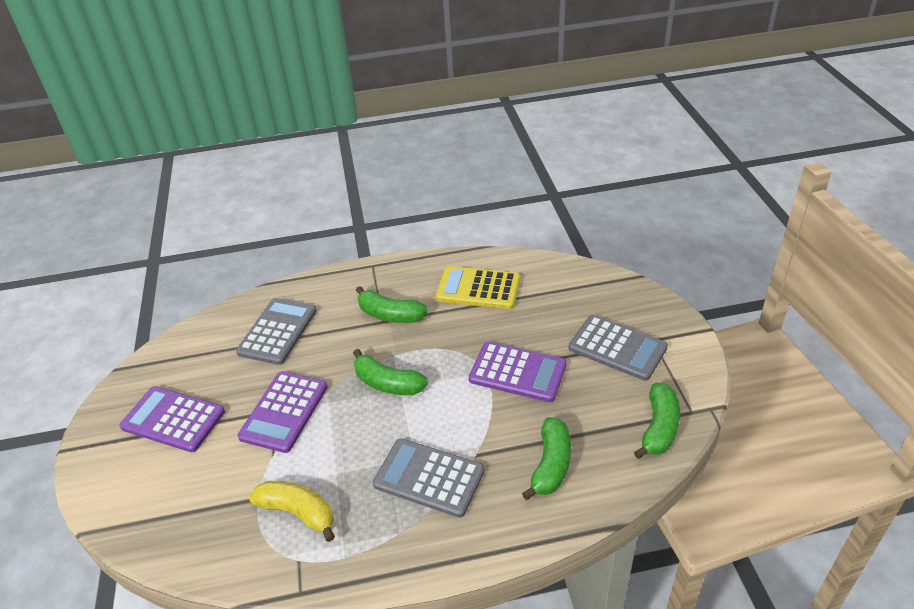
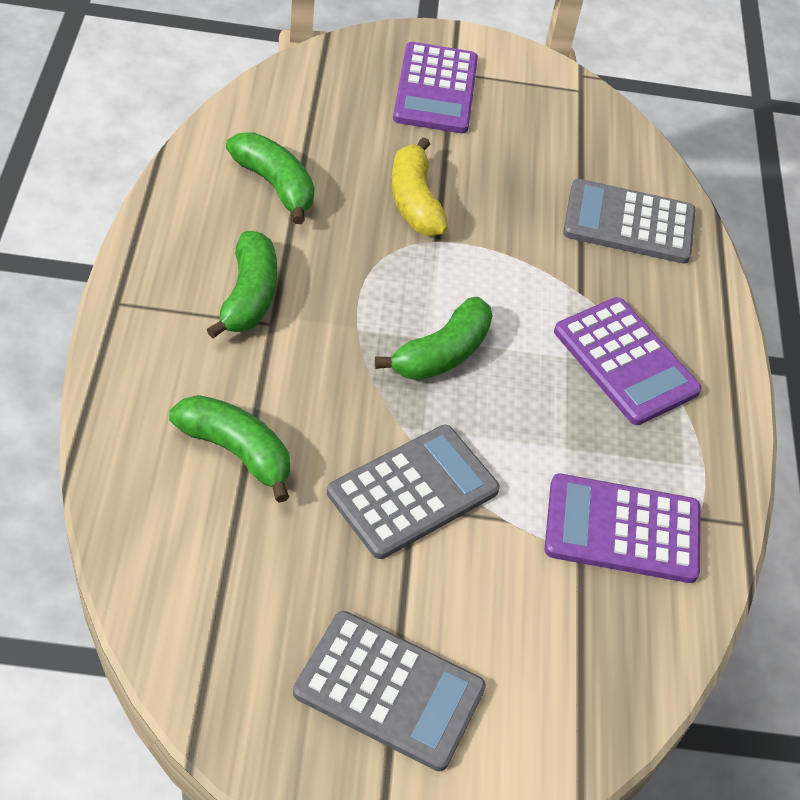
yellow calculator: 1 -> 0

